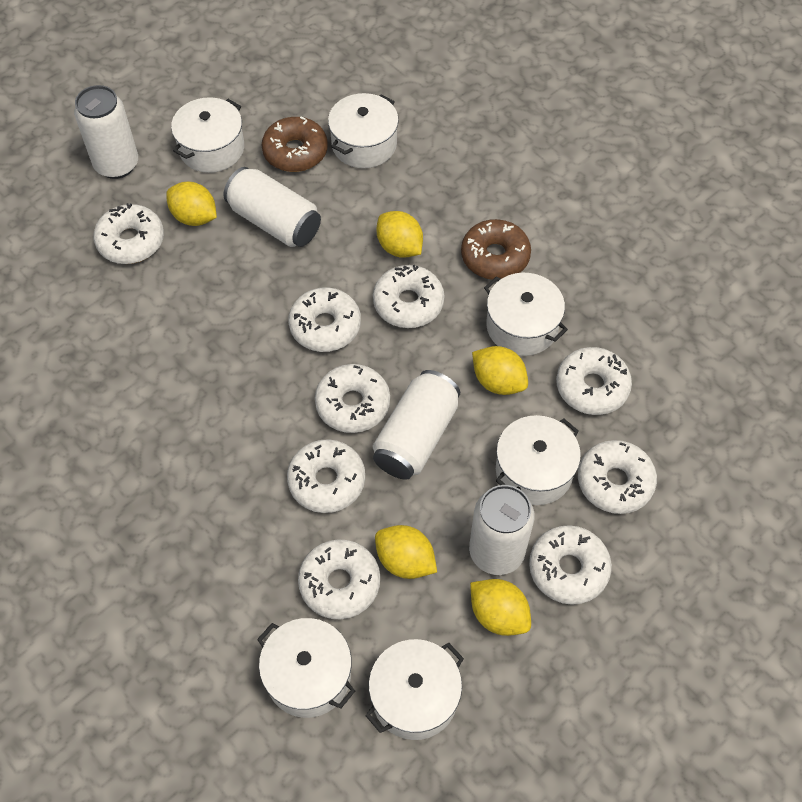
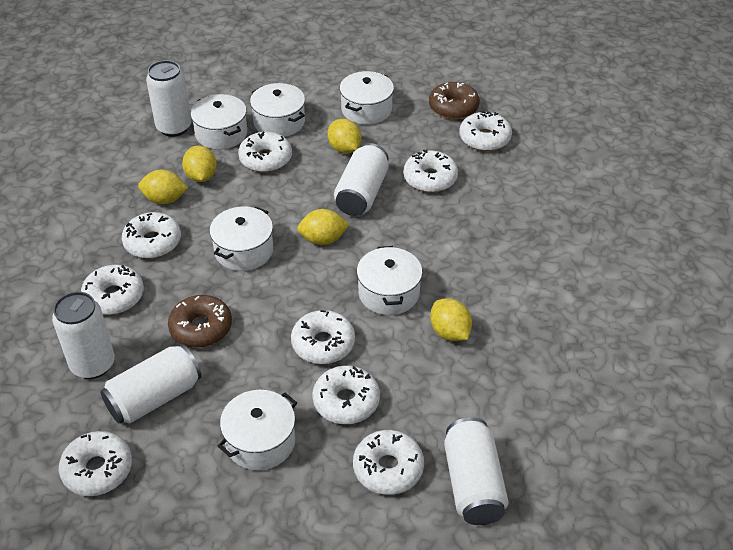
white can: 4 -> 5

